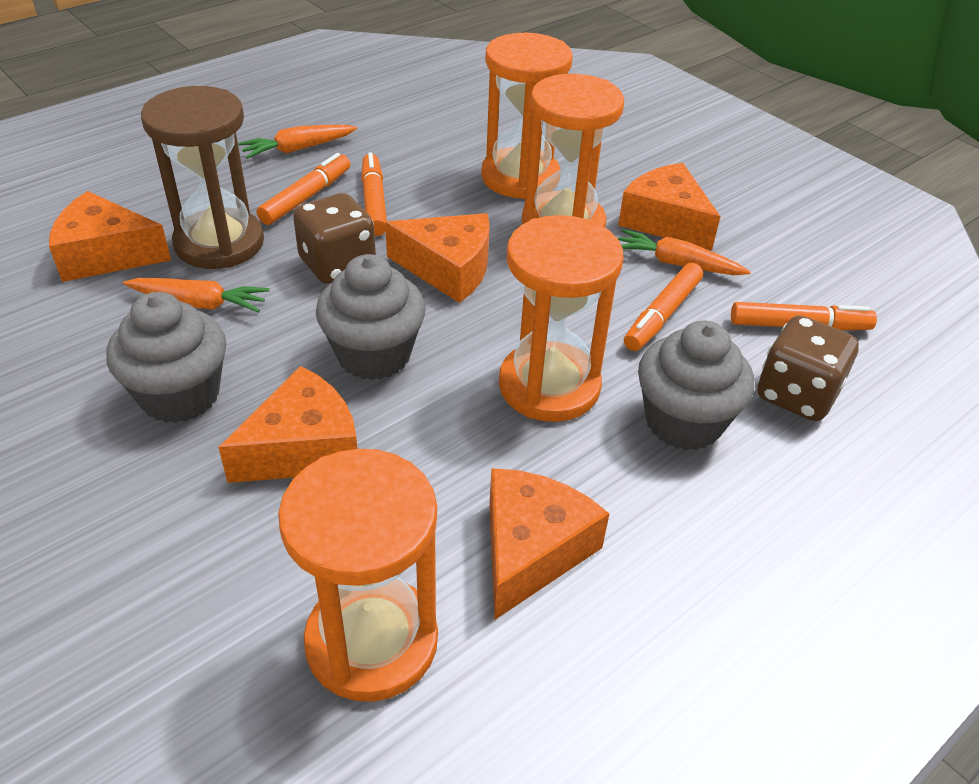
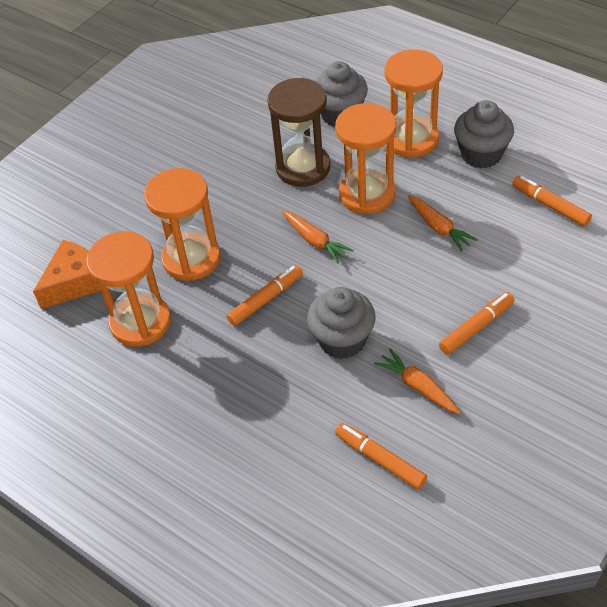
brown dice: 2 -> 0
orange cheese: 5 -> 1

